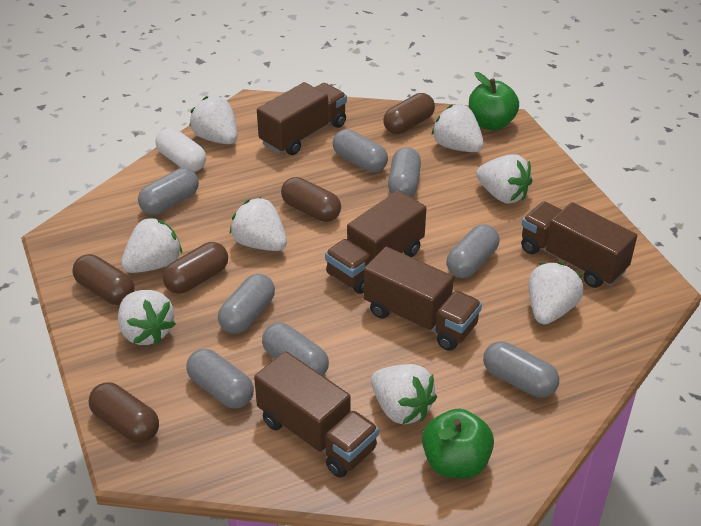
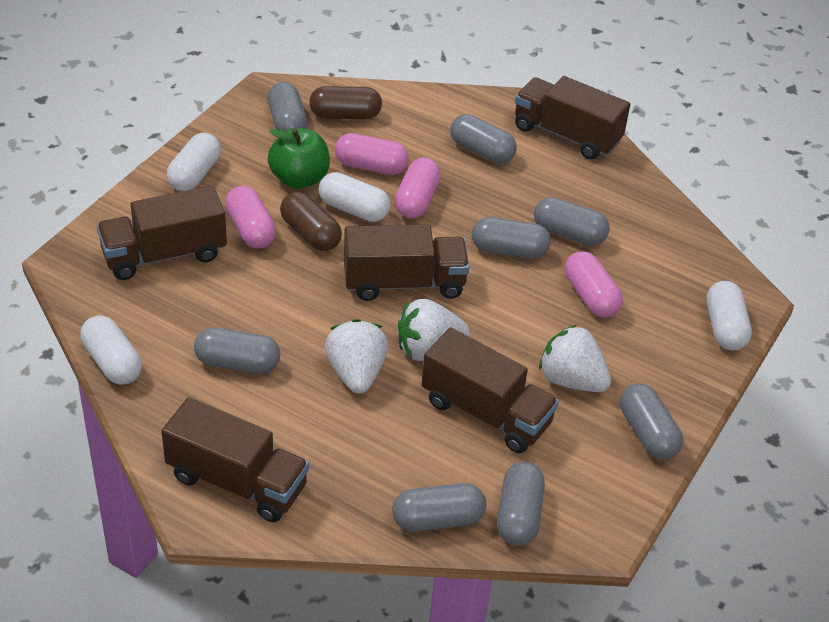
brown capsule: 5 -> 2
green apple: 2 -> 1
pink capsule: 0 -> 4
white capsule: 1 -> 4
white strawberry: 8 -> 3

